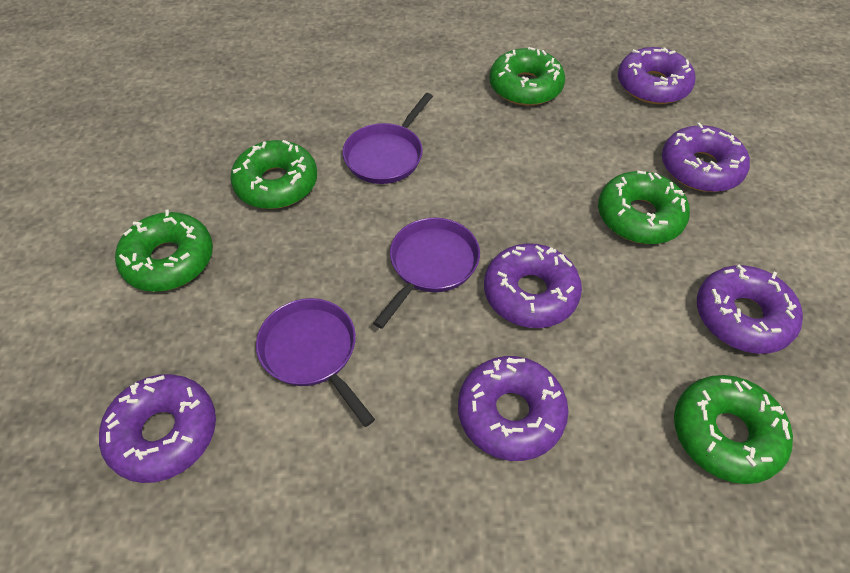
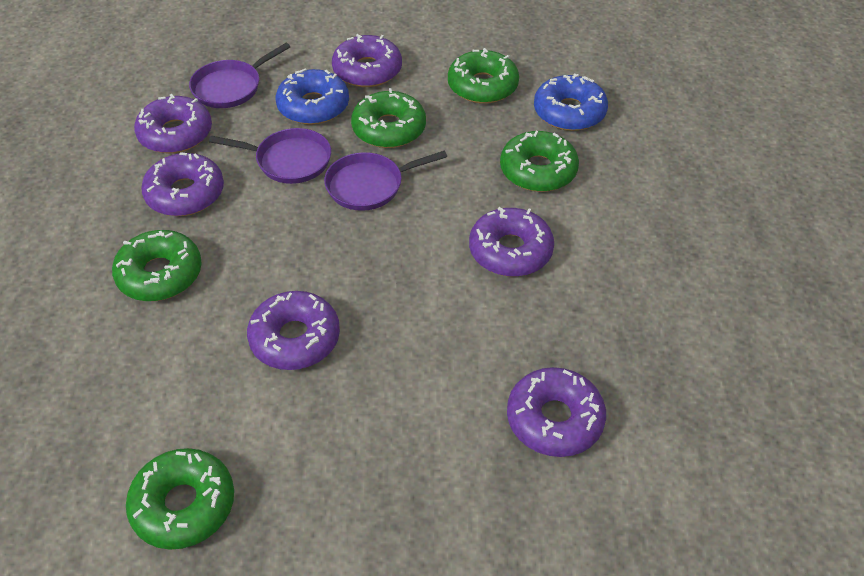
blue donut: 0 -> 2

